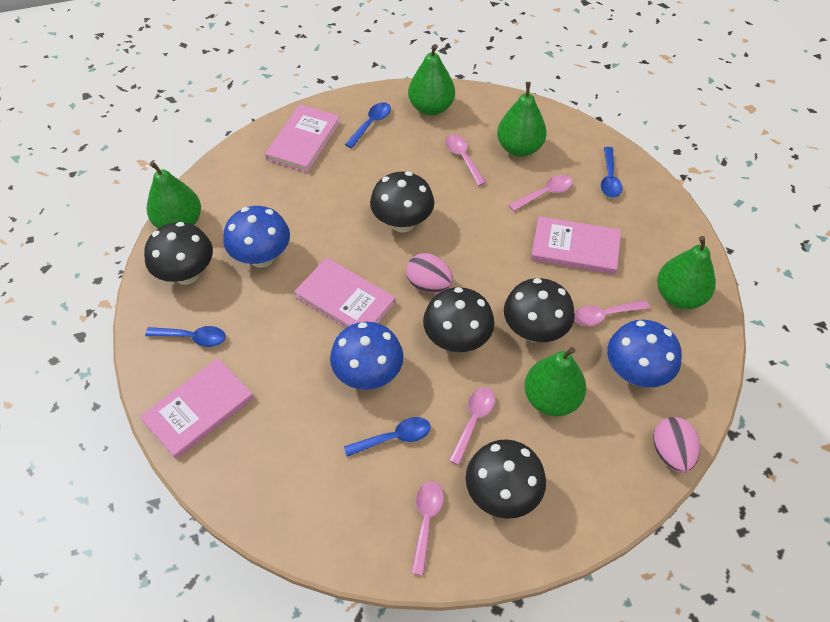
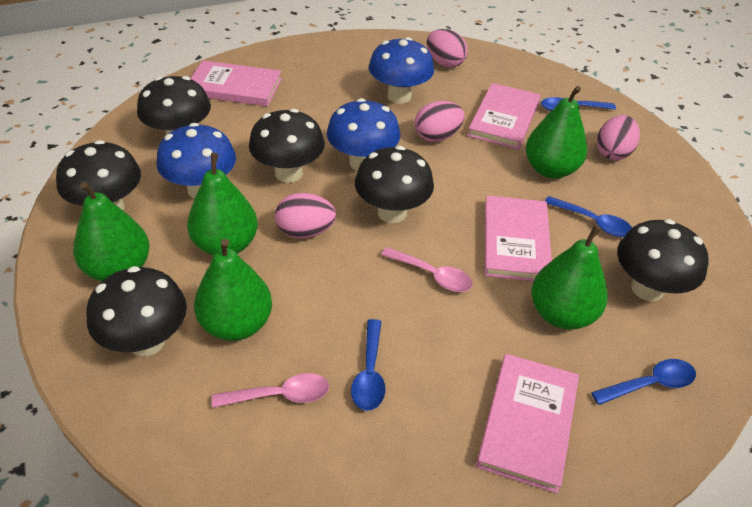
black mushroom: 5 -> 6
pink egg: 2 -> 4
pink spoon: 5 -> 2

